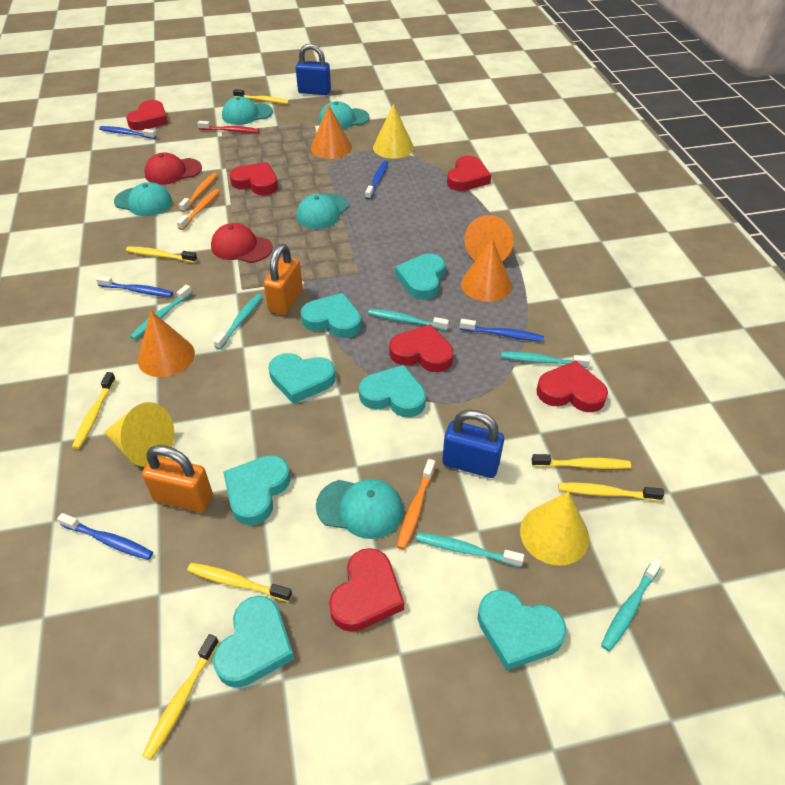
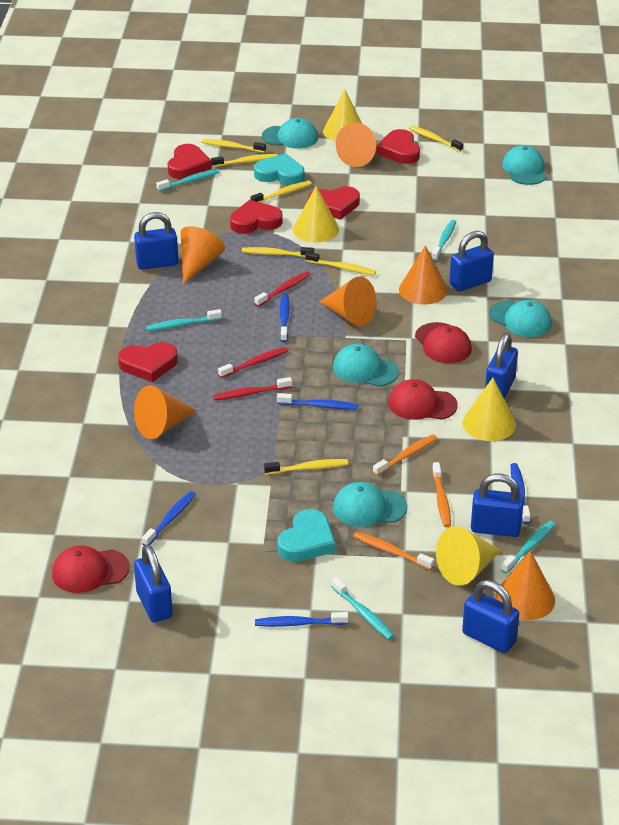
blue padlock: 2 -> 6
orange cone: 4 -> 6
orange padlock: 2 -> 0
red cap: 2 -> 3
red heart: 6 -> 5
red toothbrush: 1 -> 3
turquoise heart: 7 -> 2
turquoise toothbrush: 6 -> 5
yellow cone: 3 -> 4

